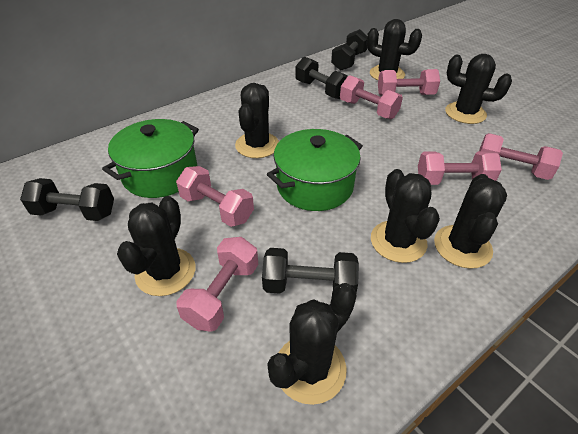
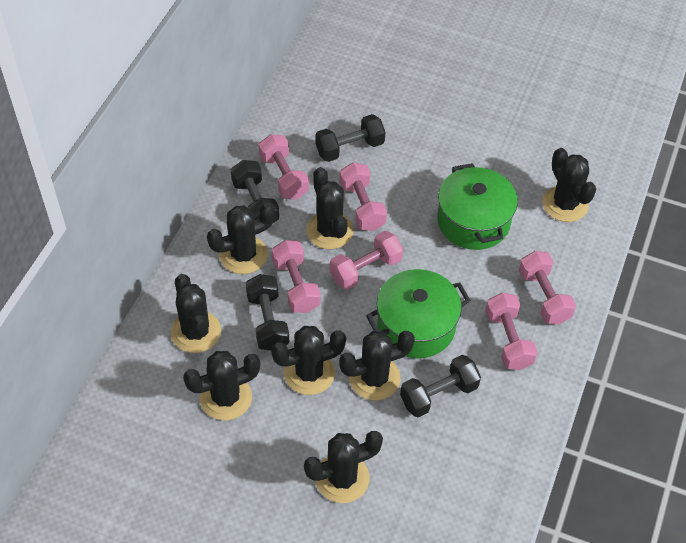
black cactus: 7 -> 8

